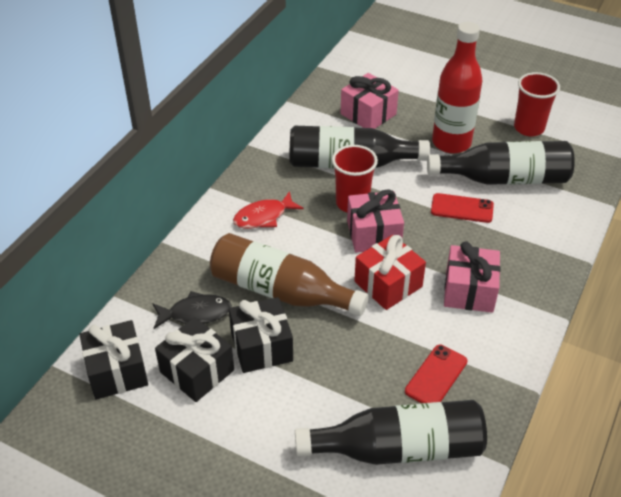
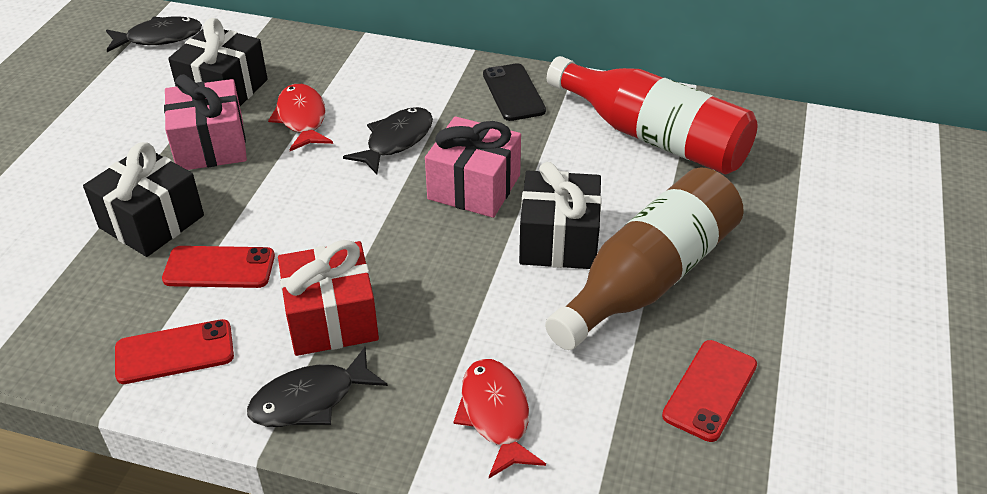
black bottle: 3 -> 0
black fish: 1 -> 3
black phone: 0 -> 1
pink gift: 3 -> 2
red cup: 2 -> 0
red fish: 1 -> 2
red phone: 2 -> 3

